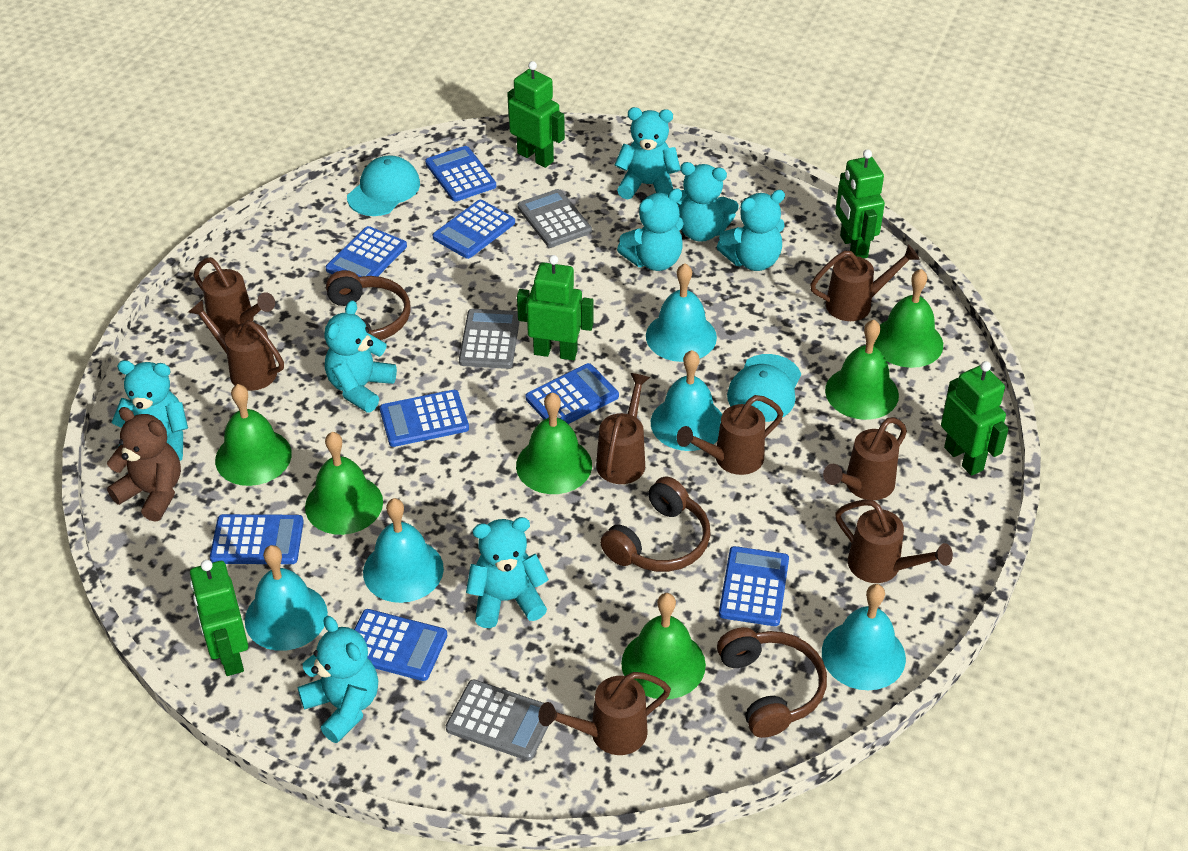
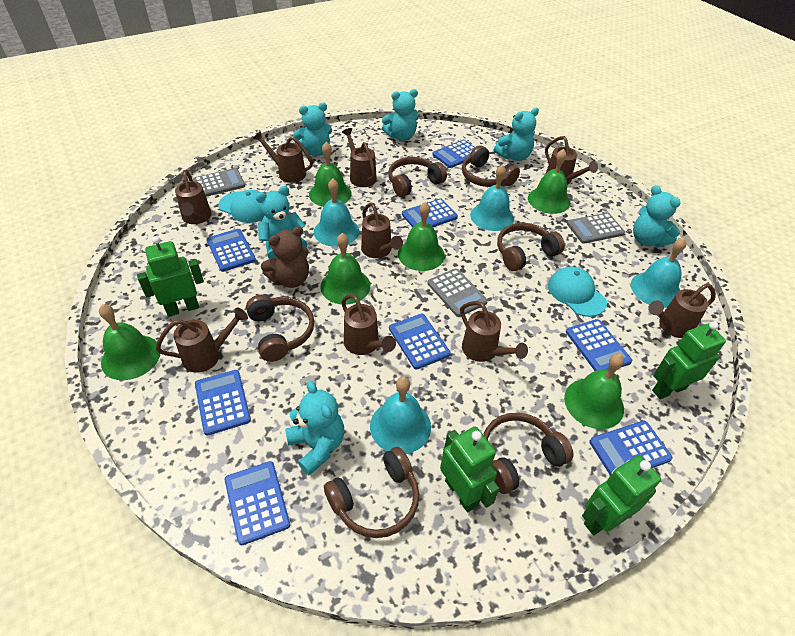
brown headphones: 3 -> 6
brown watering can: 8 -> 9
green robot: 5 -> 4
turquoise bell: 5 -> 4
turquoise teddy bear: 8 -> 6

